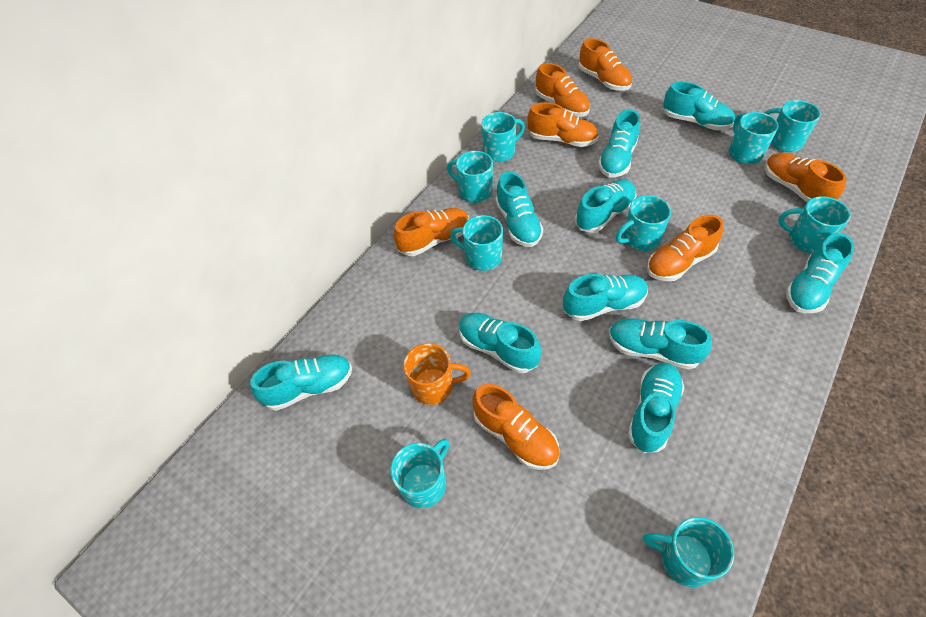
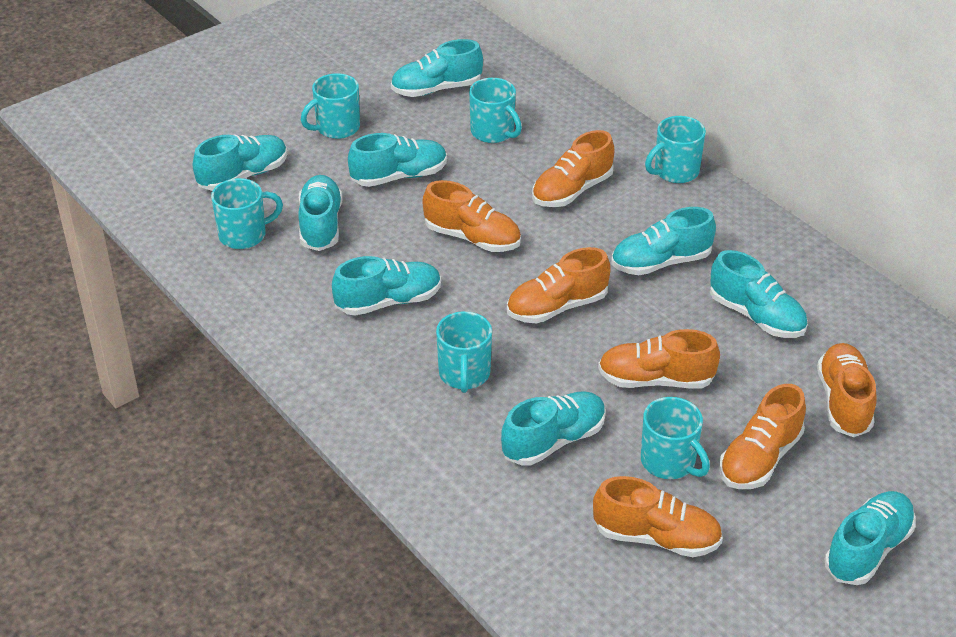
orange mug: 1 -> 0
turquoise mug: 9 -> 6
turquoise shoe: 10 -> 9

